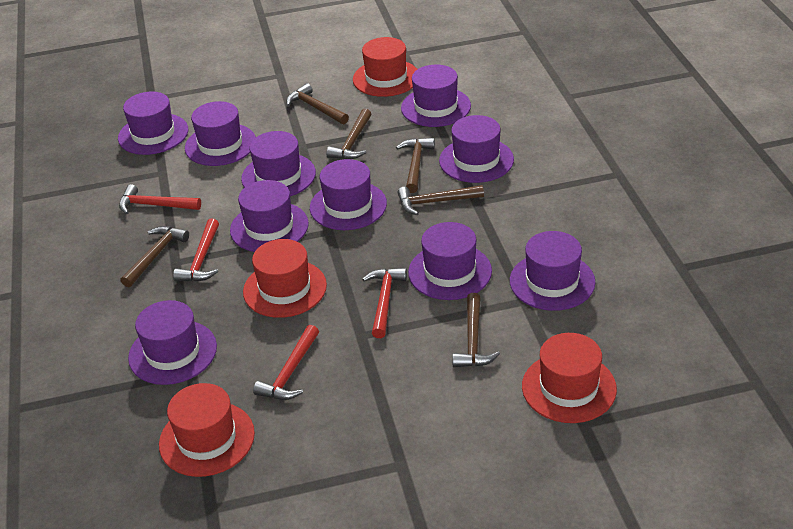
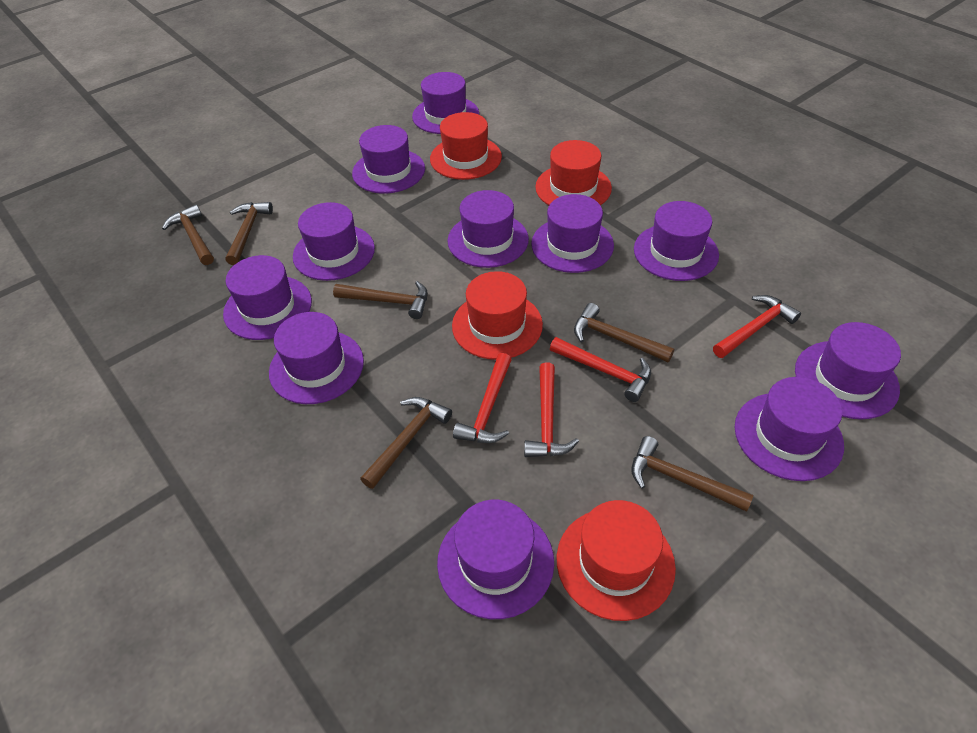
purple hat: 10 -> 11

